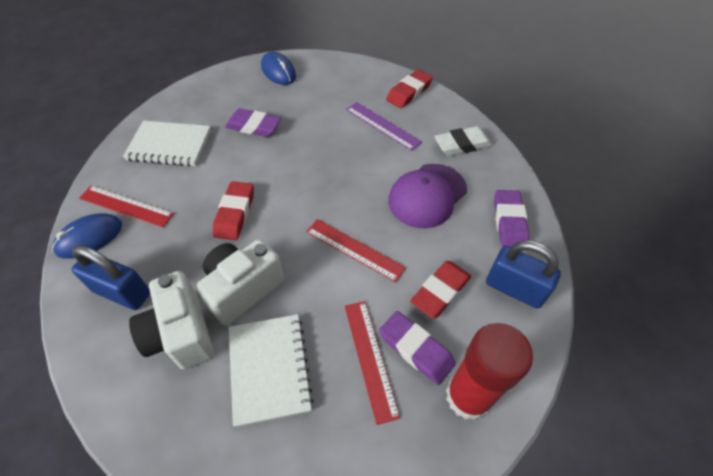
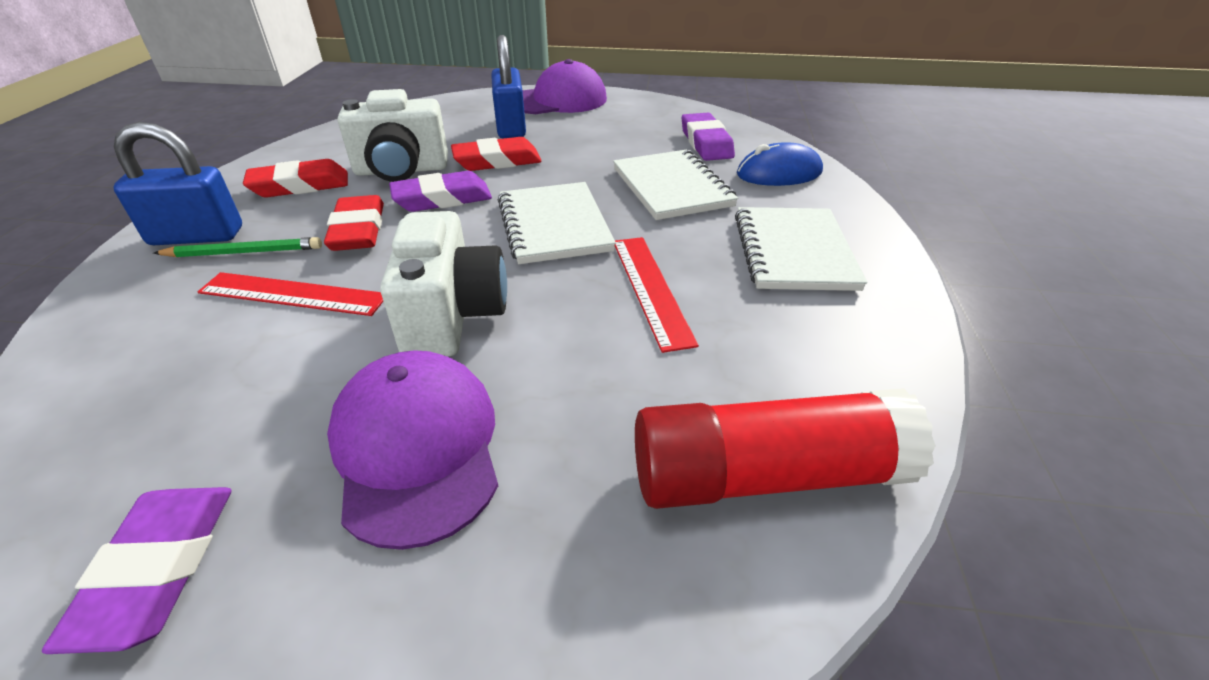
blue mouse: 2 -> 1
green pencil: 0 -> 1
purple cap: 1 -> 2
purple ruler: 1 -> 0
red ruler: 3 -> 2
white eraser: 1 -> 0
white notebook: 2 -> 3

